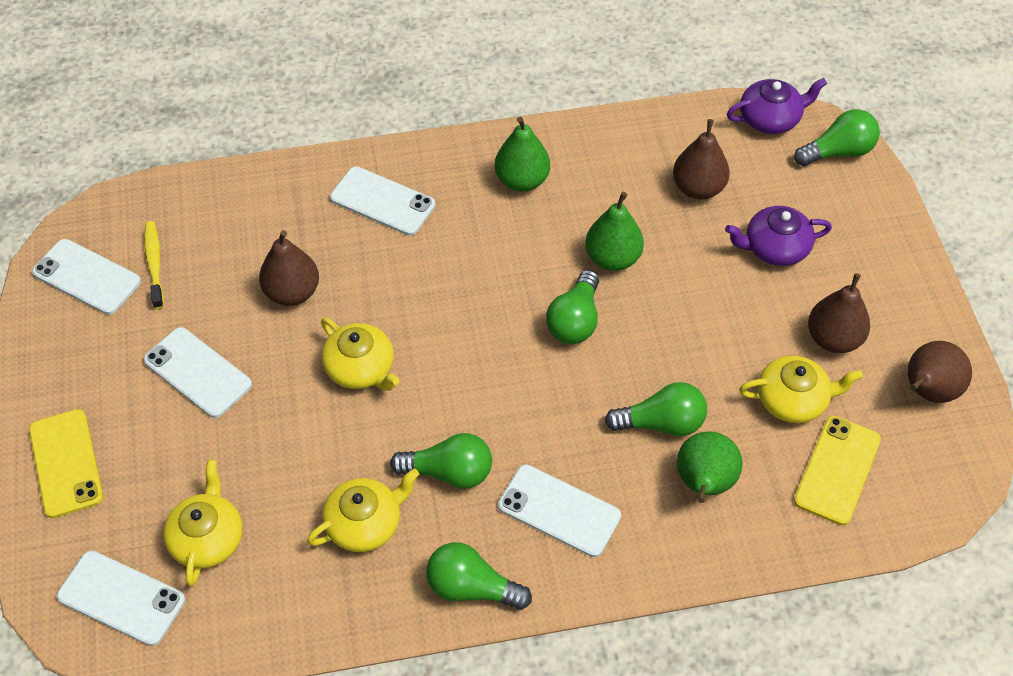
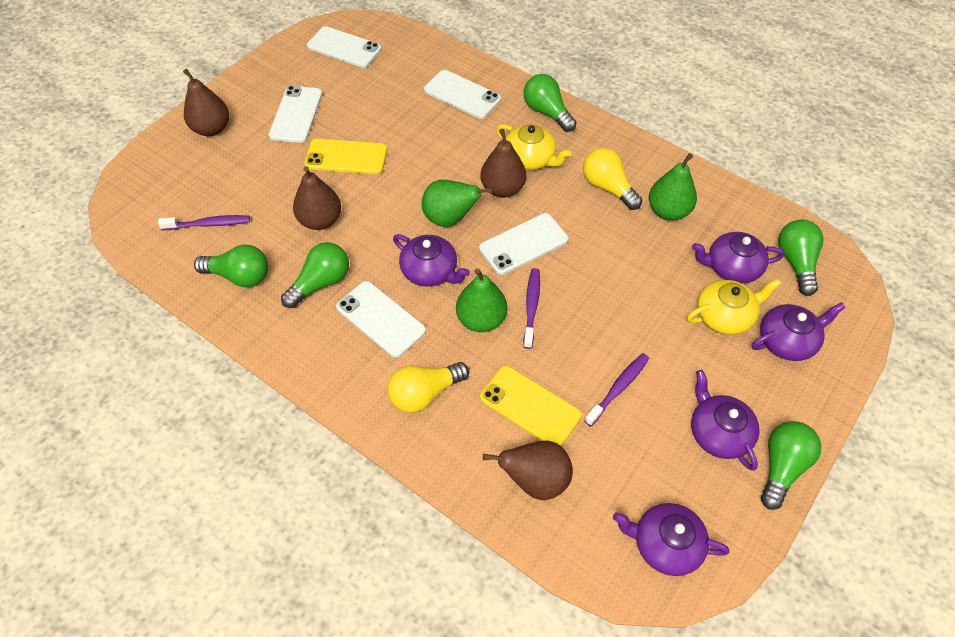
purple teapot: 2 -> 5
purple toothbrush: 0 -> 3
yellow light bulb: 0 -> 2
yellow teapot: 4 -> 2
yellow toothbrush: 1 -> 0

